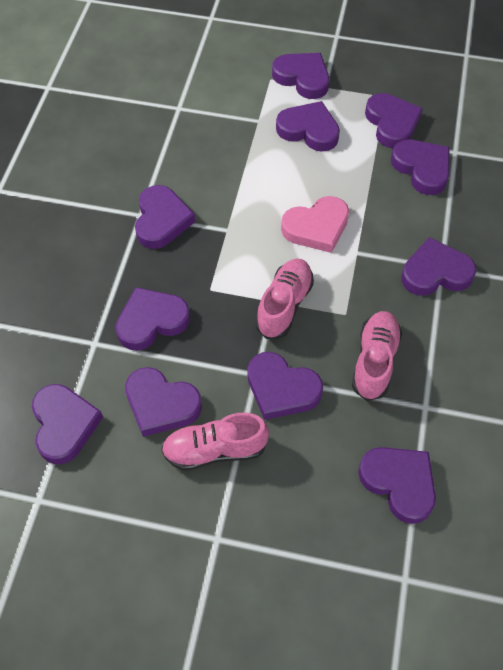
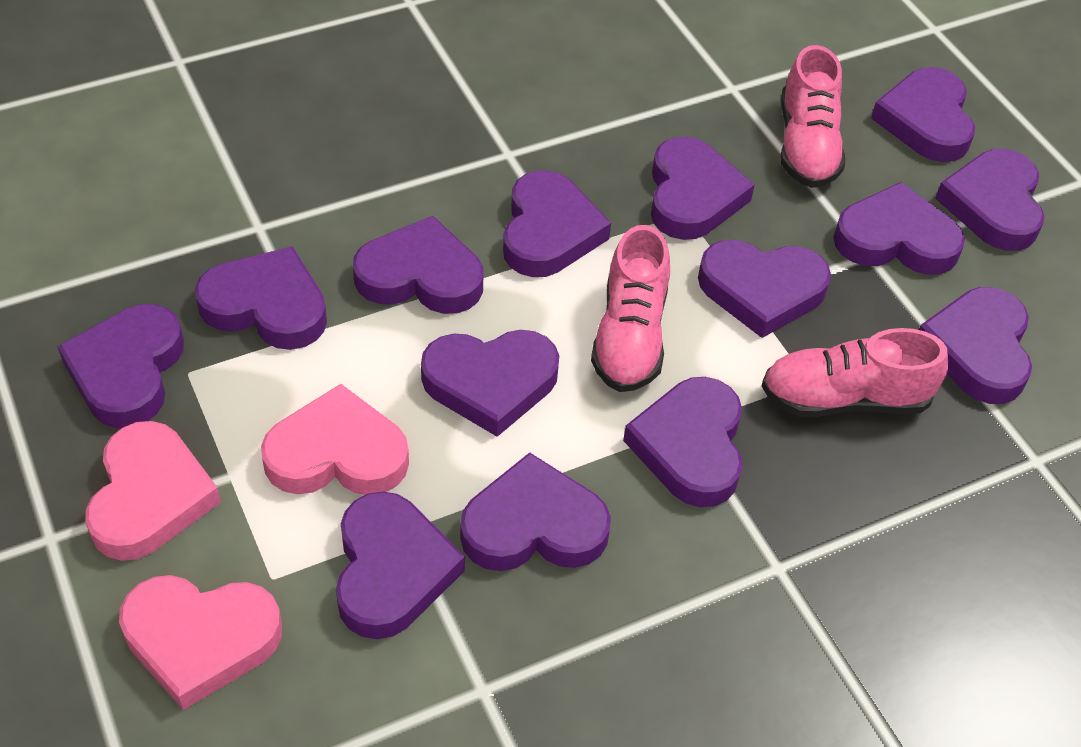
pink heart: 1 -> 3
purple heart: 11 -> 14

